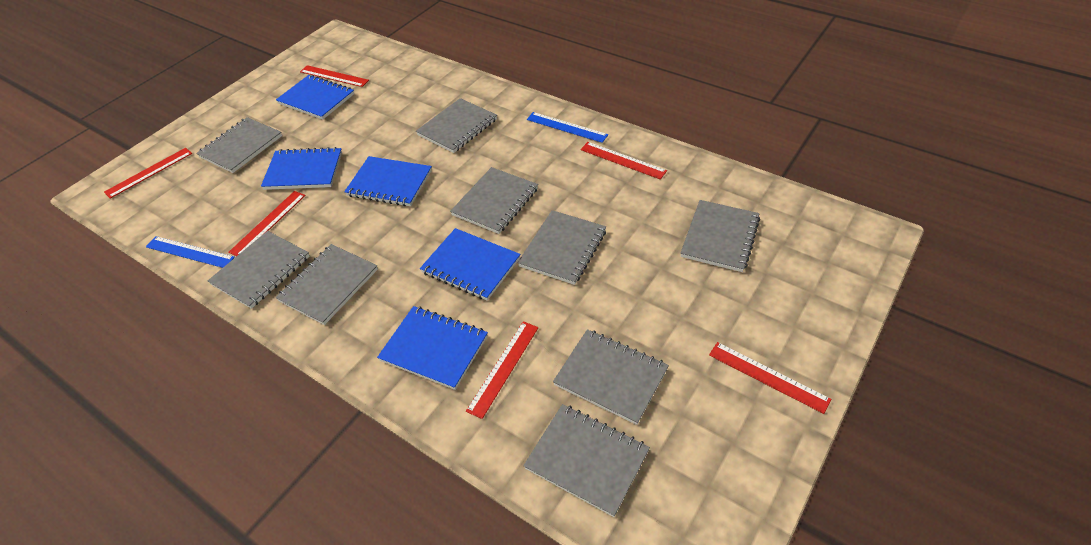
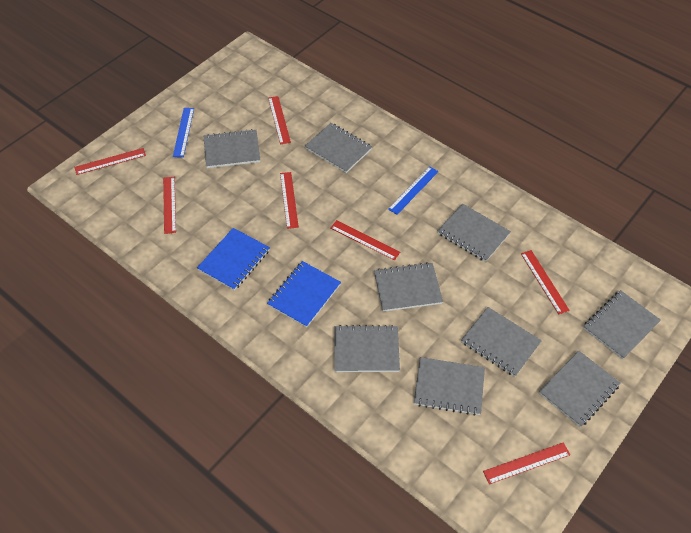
blue notebook: 5 -> 2
red ruler: 6 -> 7

